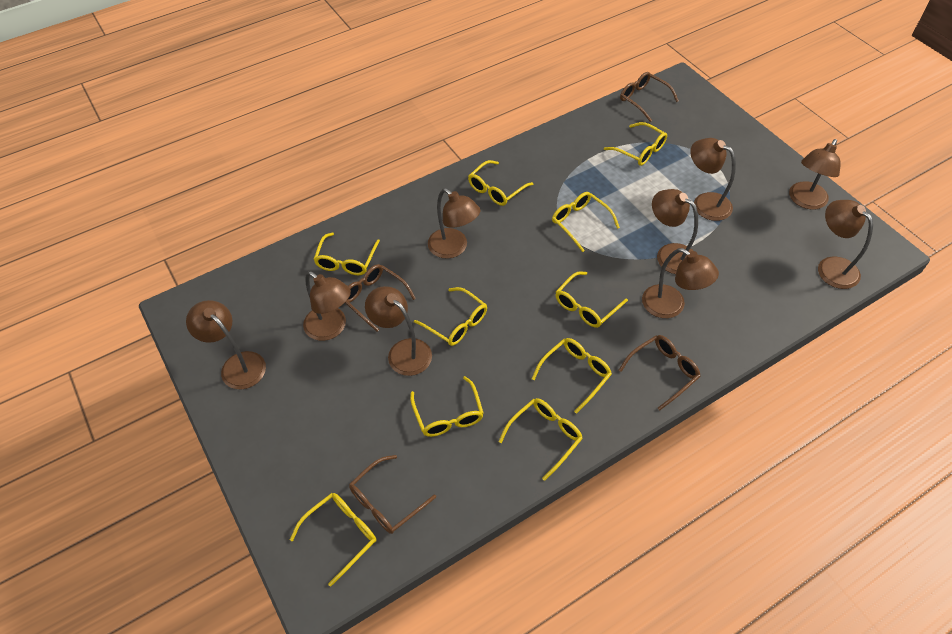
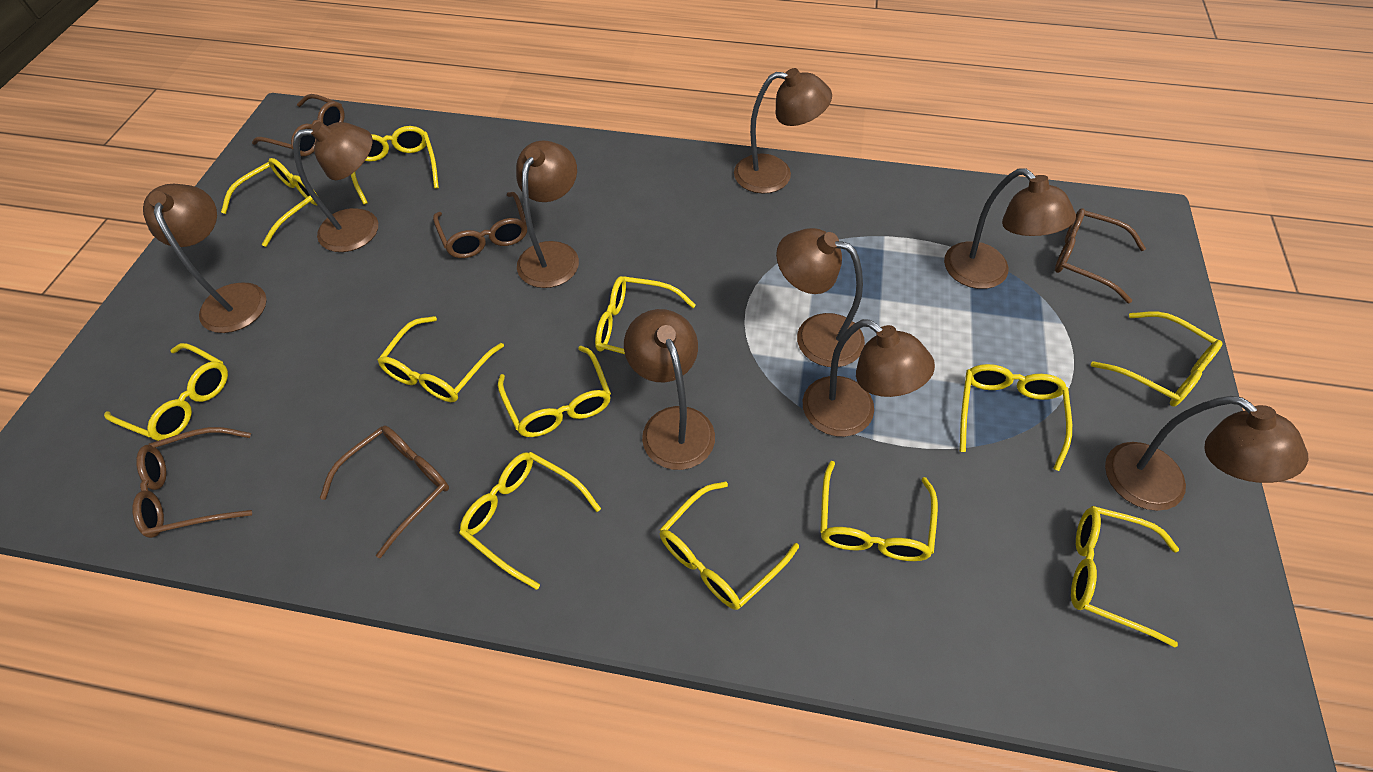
brown glasses: 4 -> 5
yellow glasses: 10 -> 12

